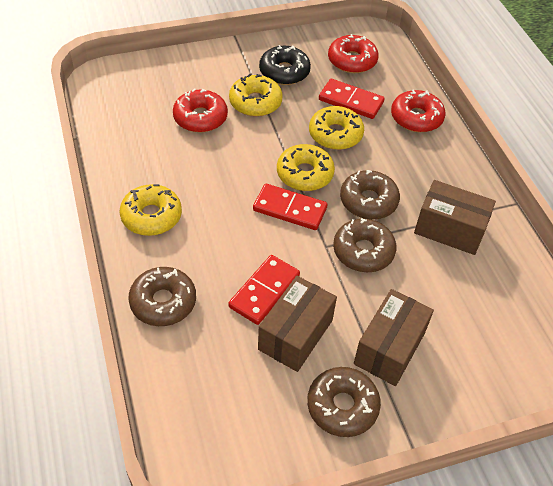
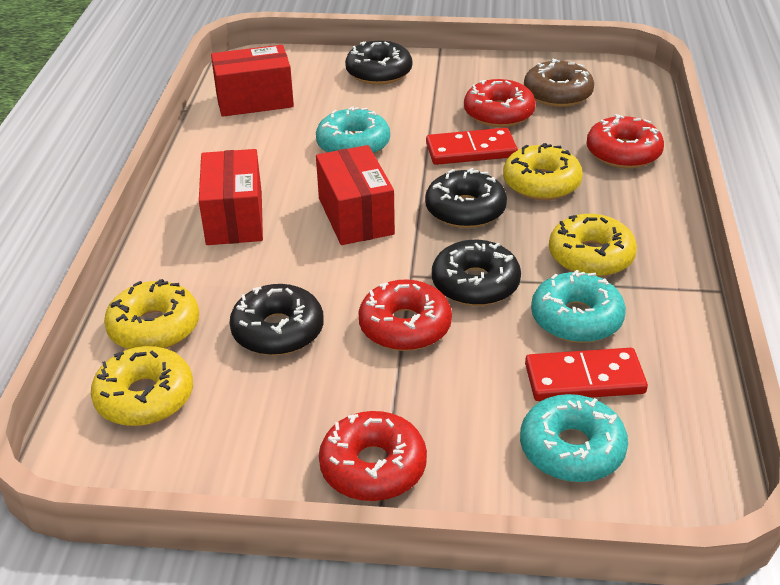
black donut: 1 -> 4
brown box: 3 -> 0
brown donut: 4 -> 1
red box: 0 -> 3
red domino: 3 -> 2
red donut: 3 -> 4
turquoise donut: 0 -> 3

